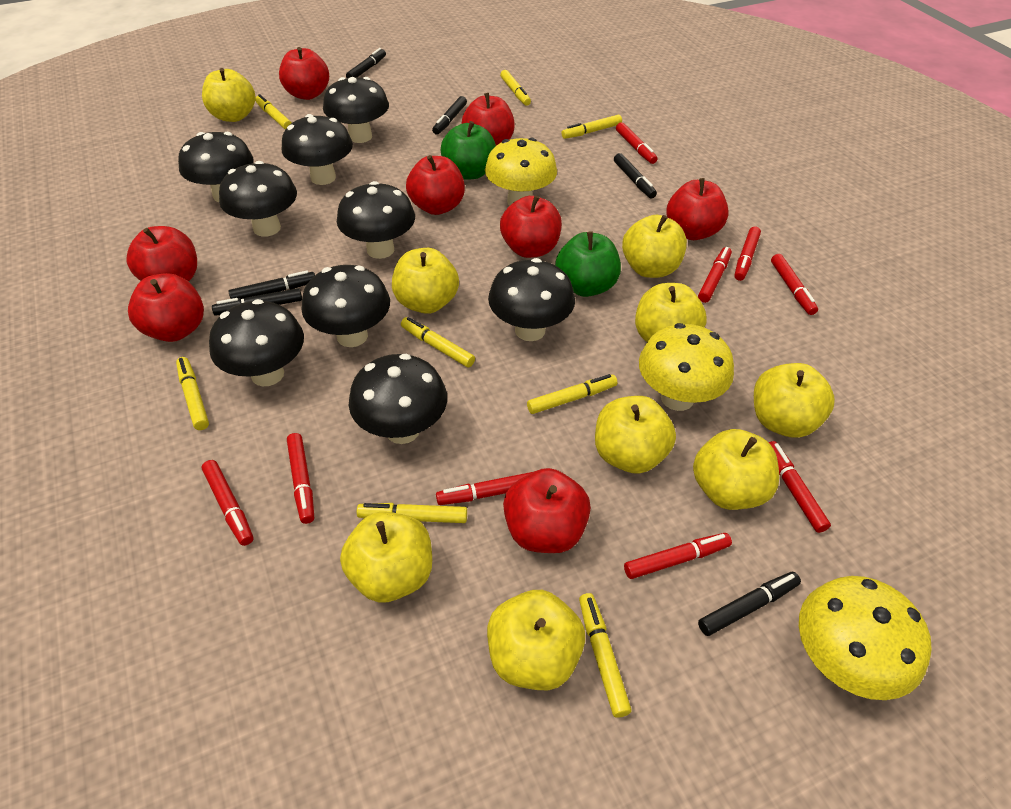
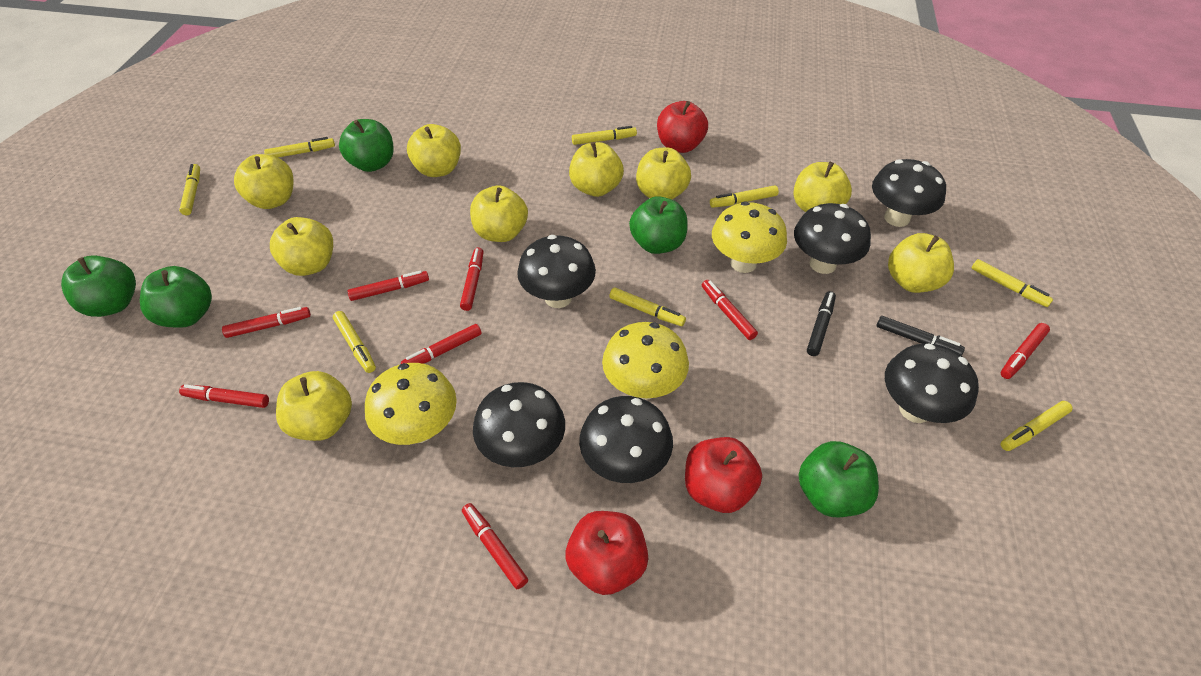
black marker: 6 -> 2
black mushroom: 9 -> 6
green apple: 2 -> 5
red apple: 8 -> 3
red marker: 9 -> 8

